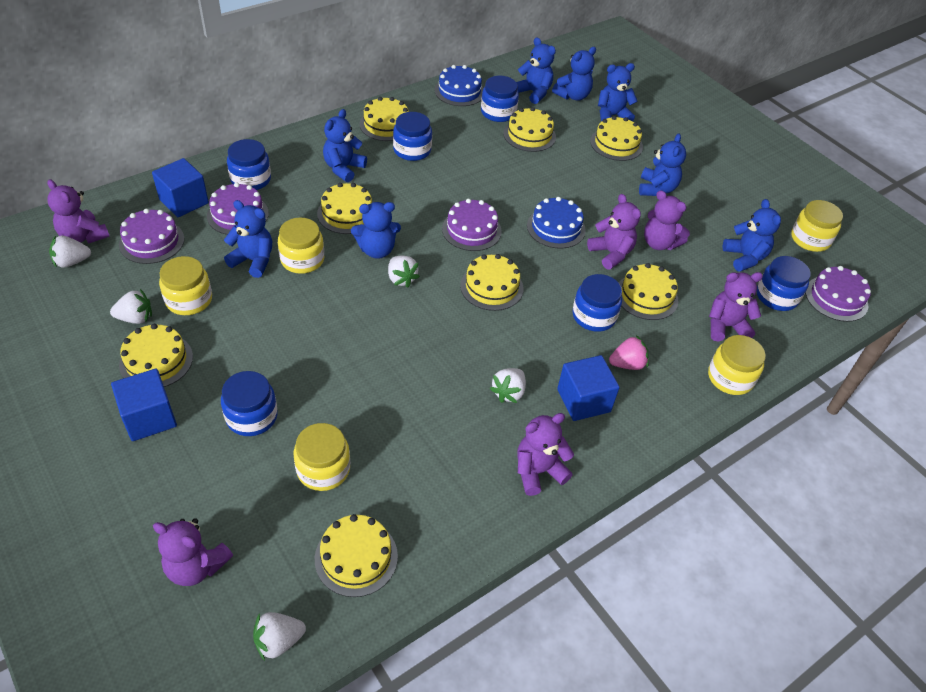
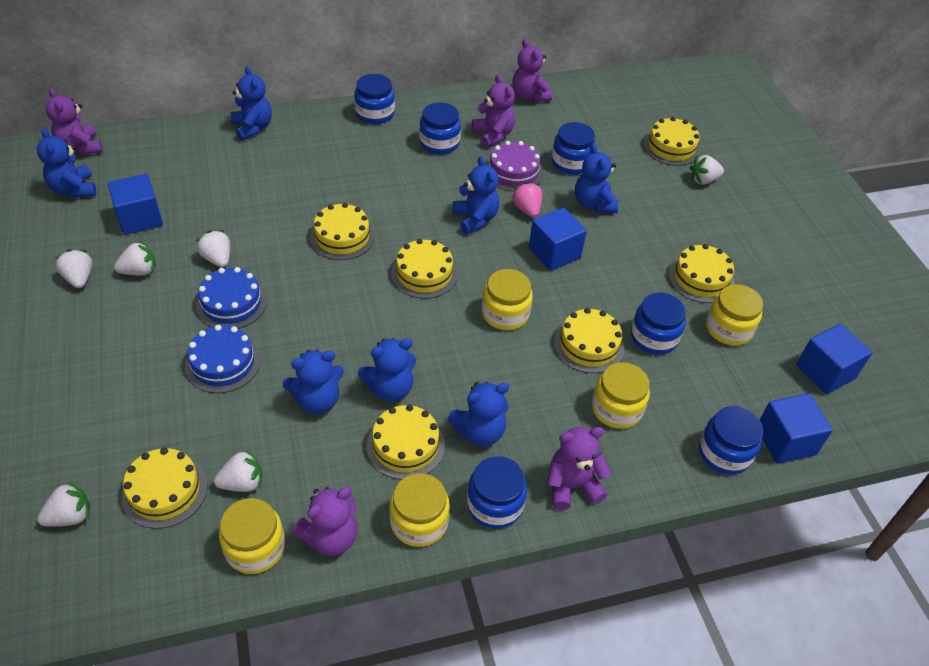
blue cube: 3 -> 4
blue teddy bear: 8 -> 7
purple cake: 4 -> 1
purple teddy bear: 6 -> 5
white strawberry: 5 -> 6
yellow cake: 8 -> 7

